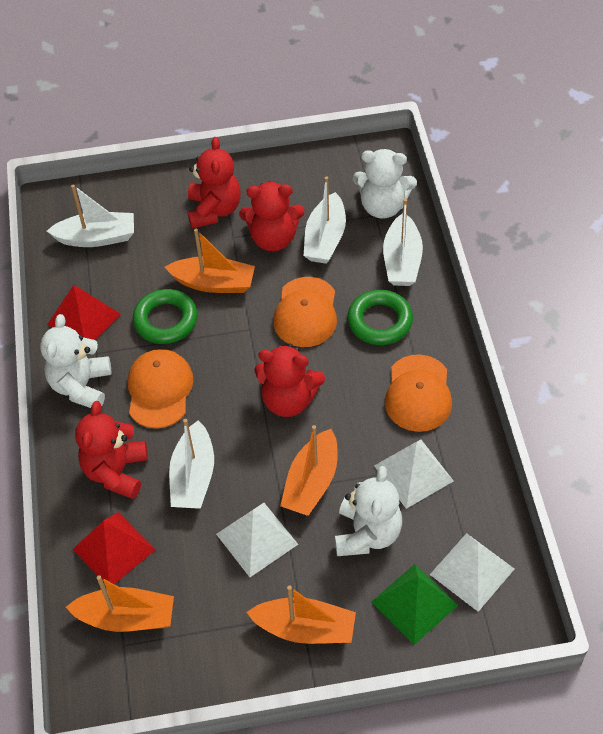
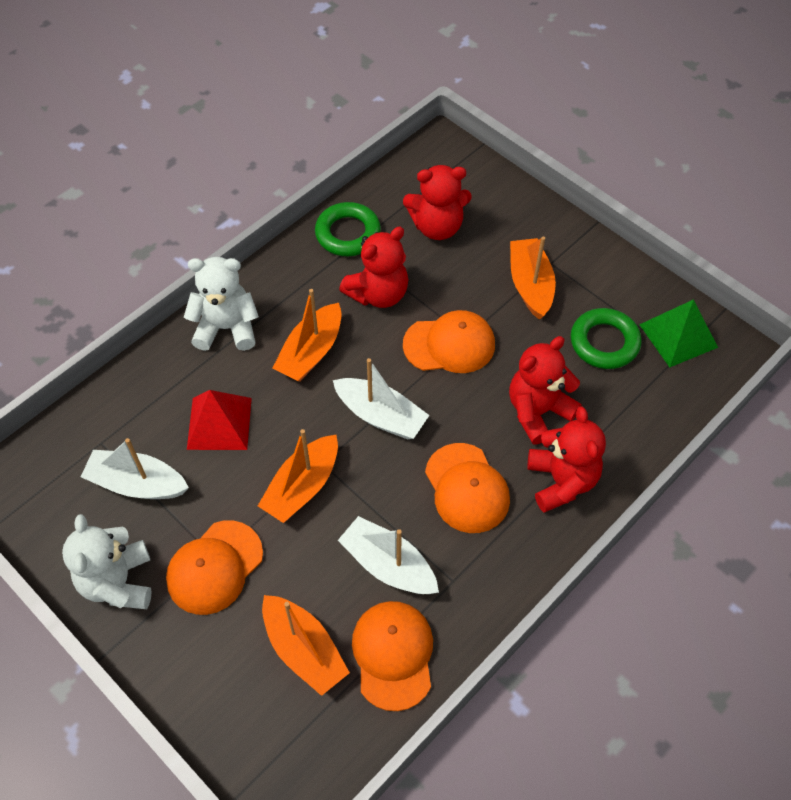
orange cap: 3 -> 4
red pyramid: 2 -> 1
white boat: 4 -> 3
white pyramid: 3 -> 0
white teddy bear: 3 -> 2

